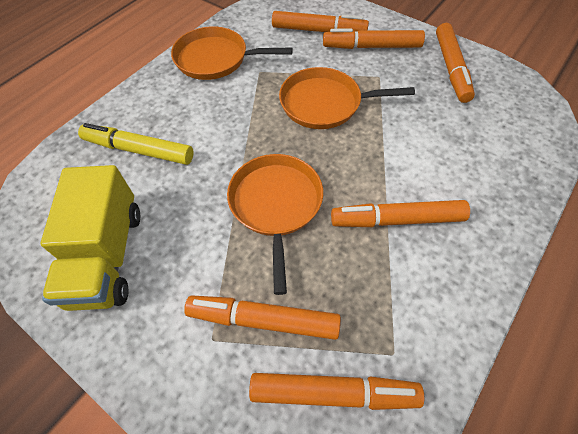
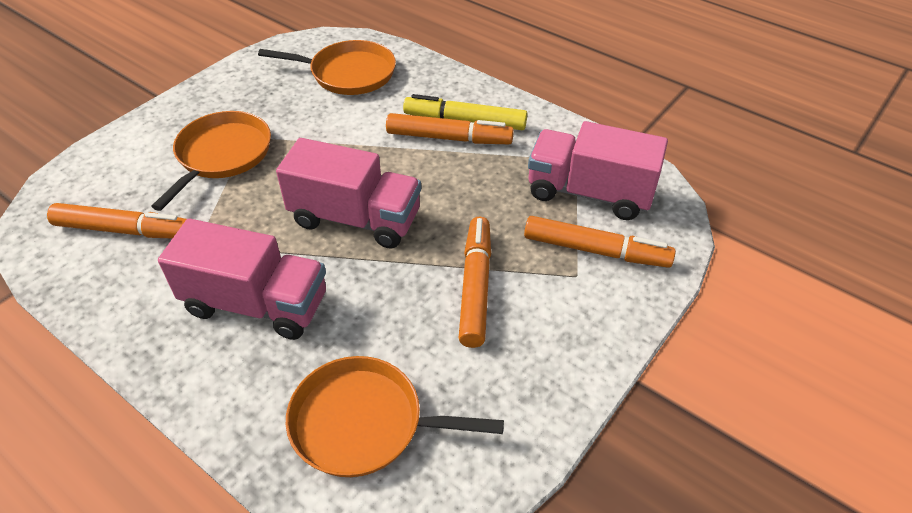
orange marker: 6 -> 4
pink truck: 0 -> 3
yellow truck: 1 -> 0

